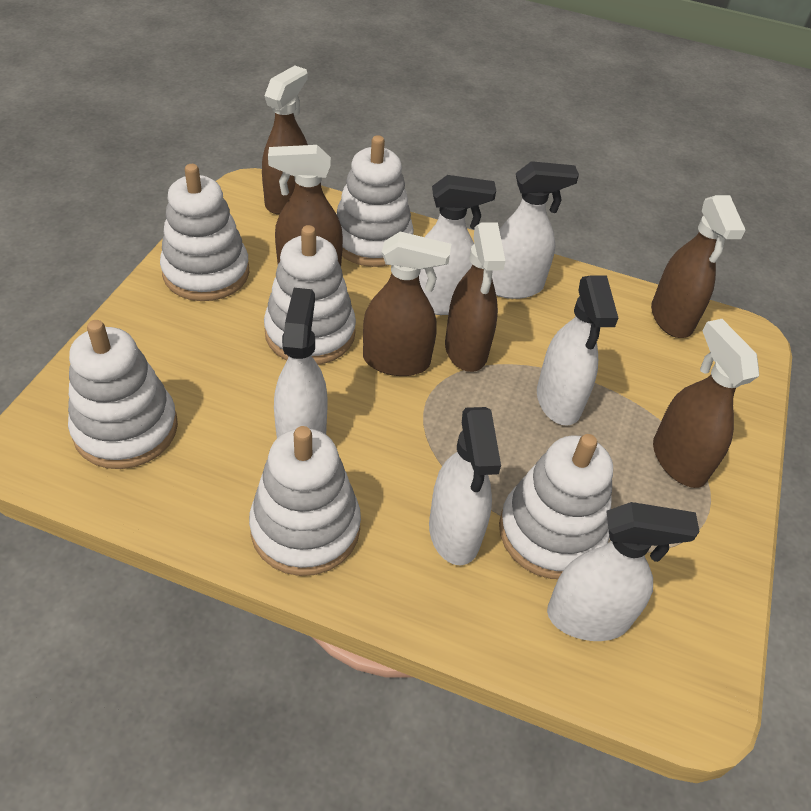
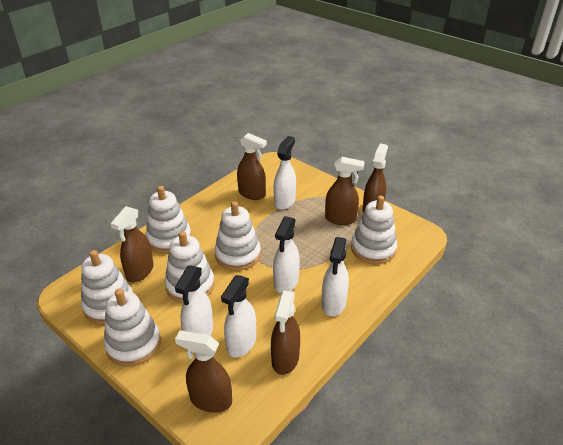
white spray bottle: 6 -> 5

